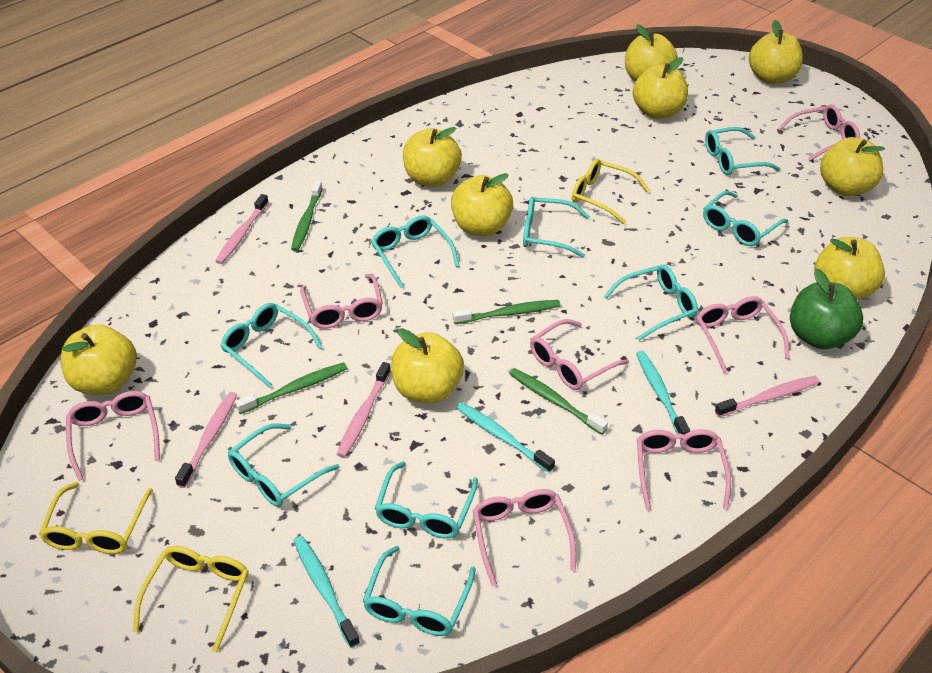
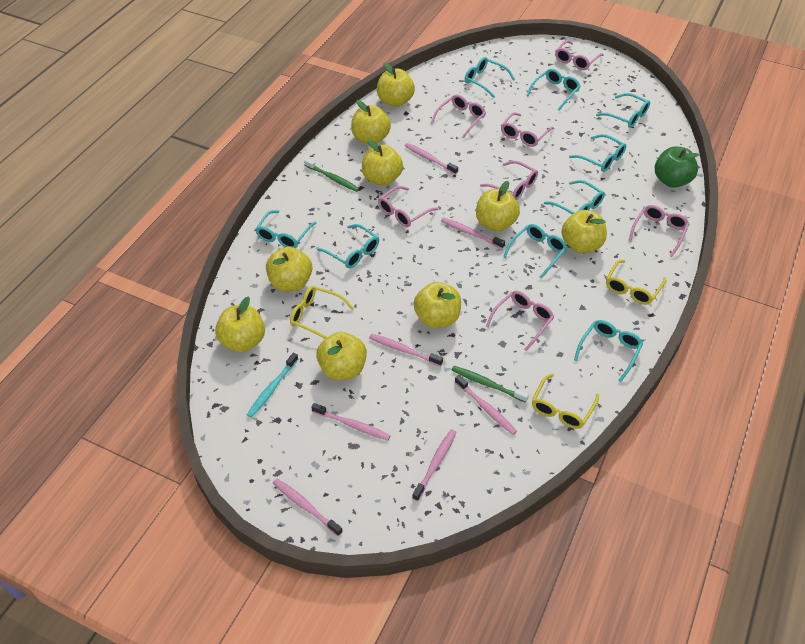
green toothbrush: 4 -> 2
pink toothbrush: 4 -> 7
turquoise toothbrush: 3 -> 1

